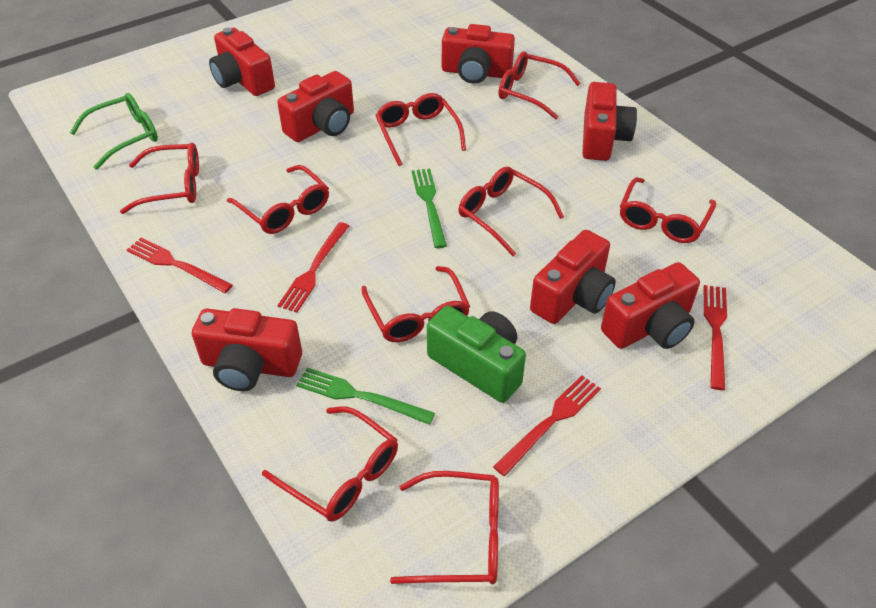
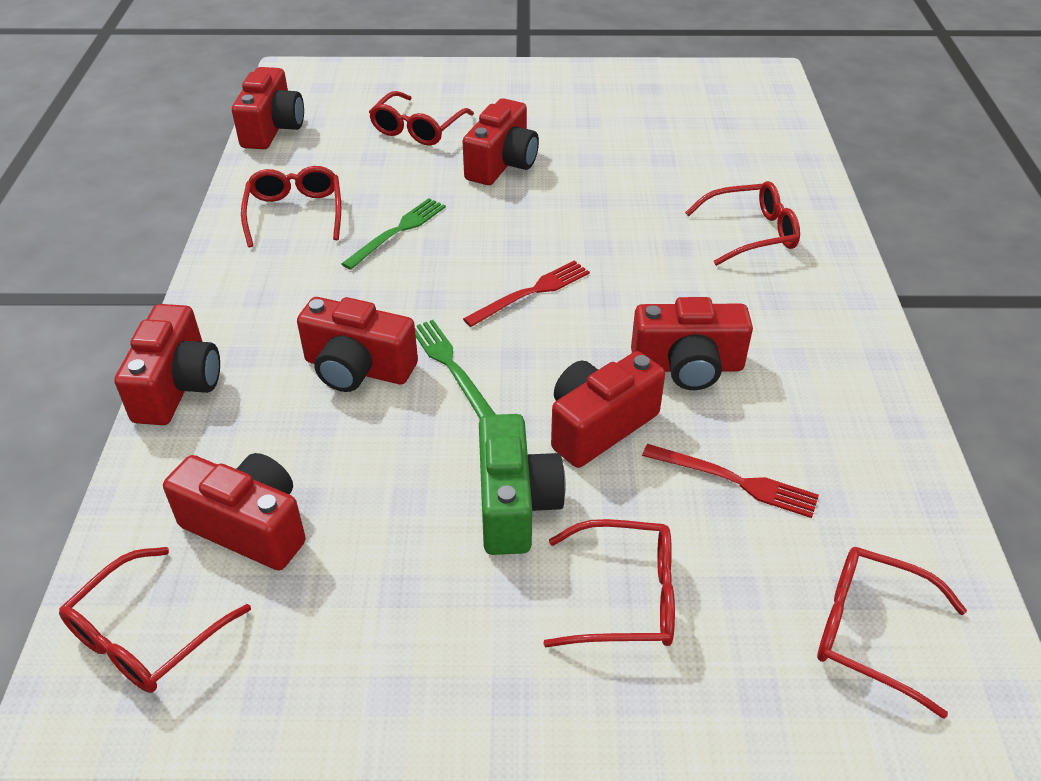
green glasses: 1 -> 0
red fork: 4 -> 2
red glasses: 9 -> 6

